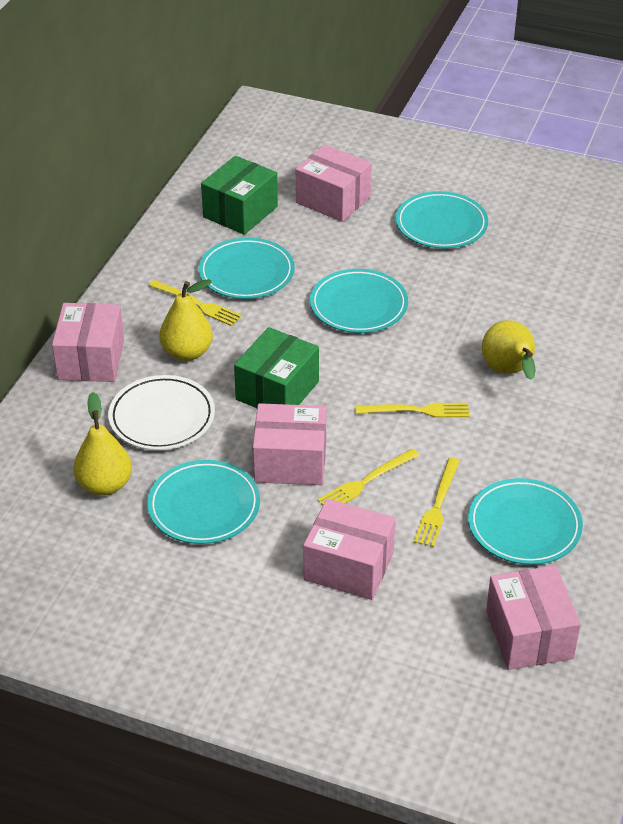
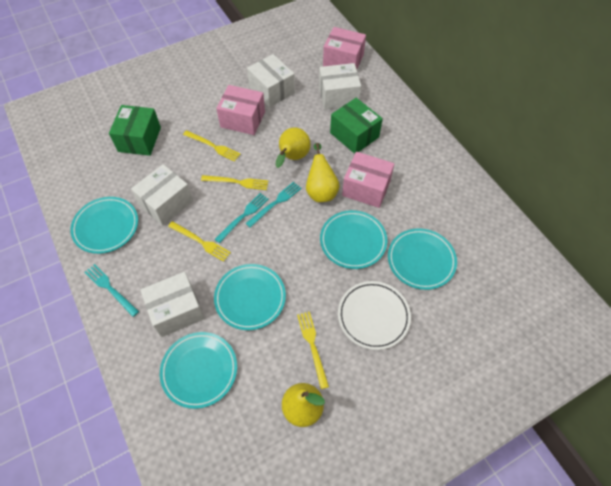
pink box: 5 -> 3
turquoise fork: 0 -> 3
white box: 0 -> 4

